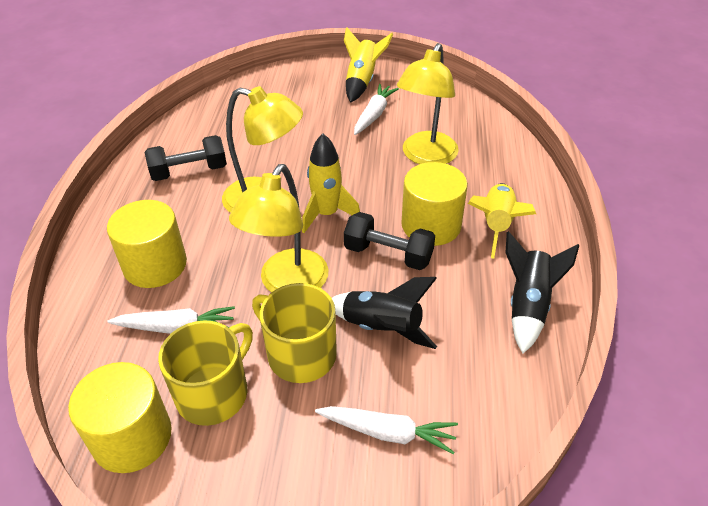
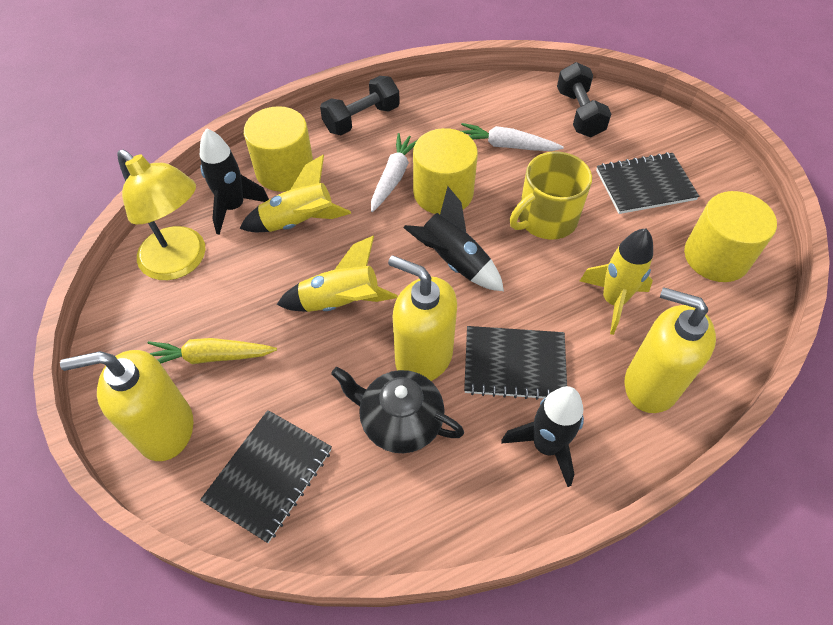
black notebook: 0 -> 3
black rocket: 2 -> 3
black teapot: 0 -> 1
white carrot: 3 -> 2
yellow carrot: 0 -> 1
yellow lamp: 3 -> 1
yellow mug: 2 -> 1
yellow soap dispenser: 0 -> 3

